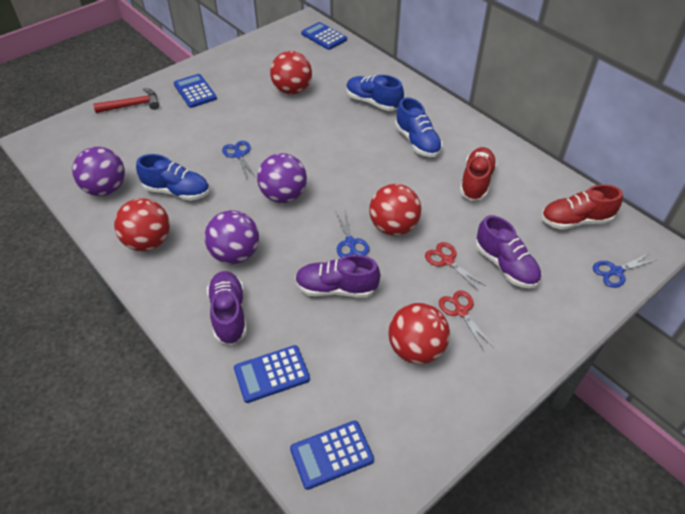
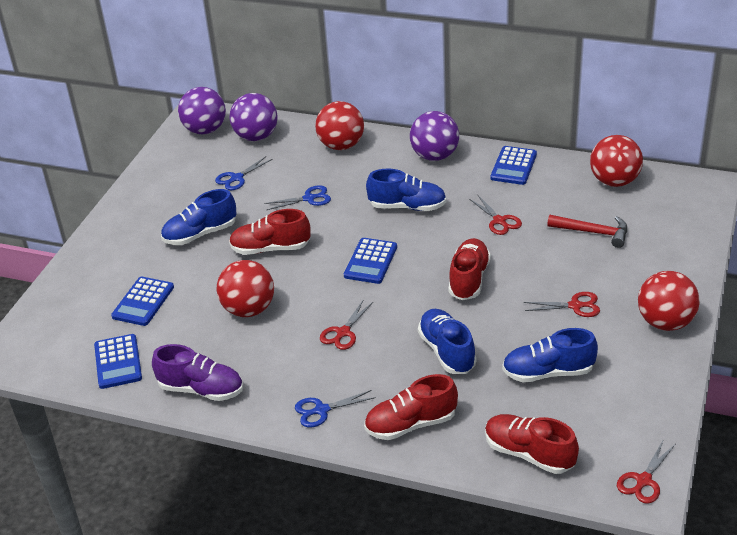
blue shoe: 3 -> 4
purple shoe: 3 -> 1
red scissors: 2 -> 4
red shoe: 2 -> 4

